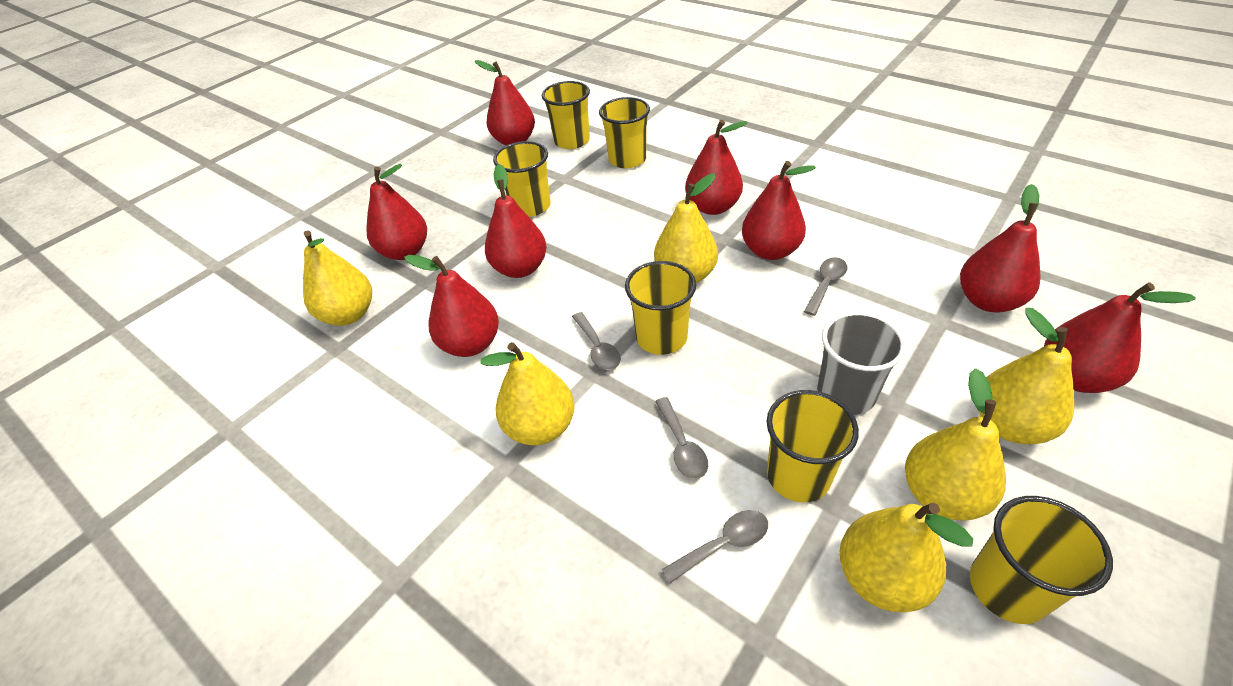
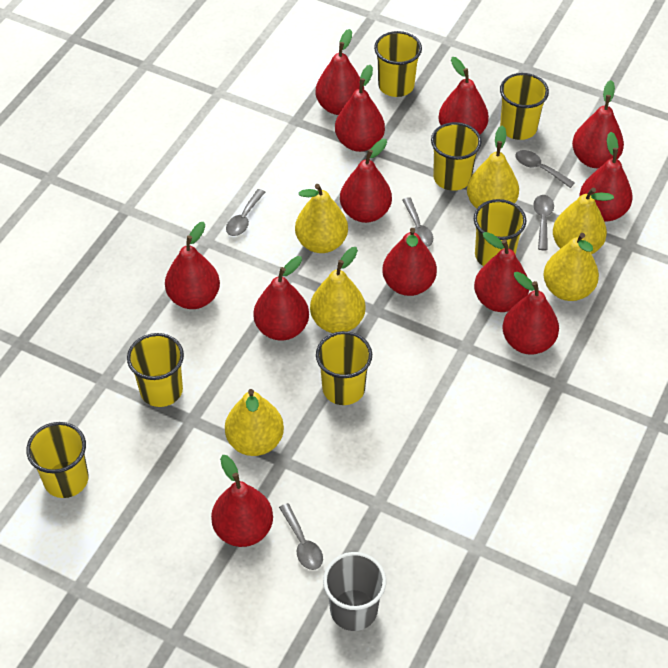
grey spoon: 4 -> 5
red pear: 8 -> 12
yellow cup: 6 -> 7

